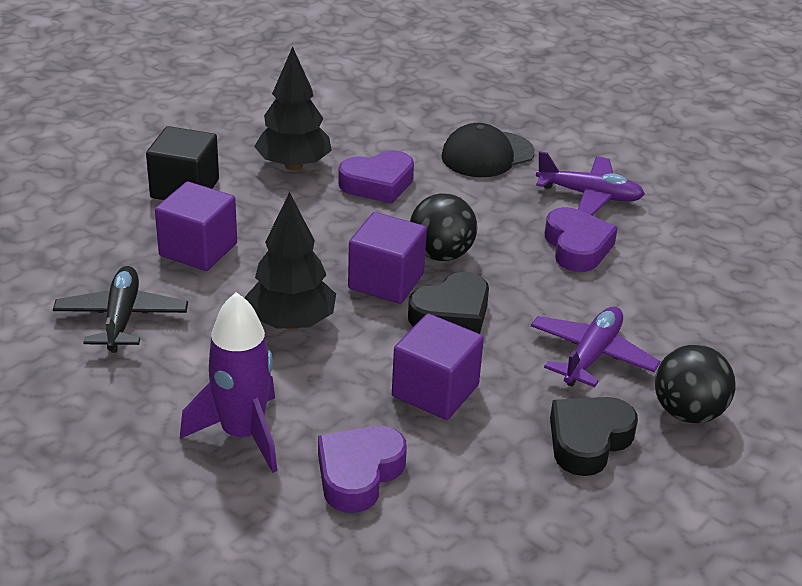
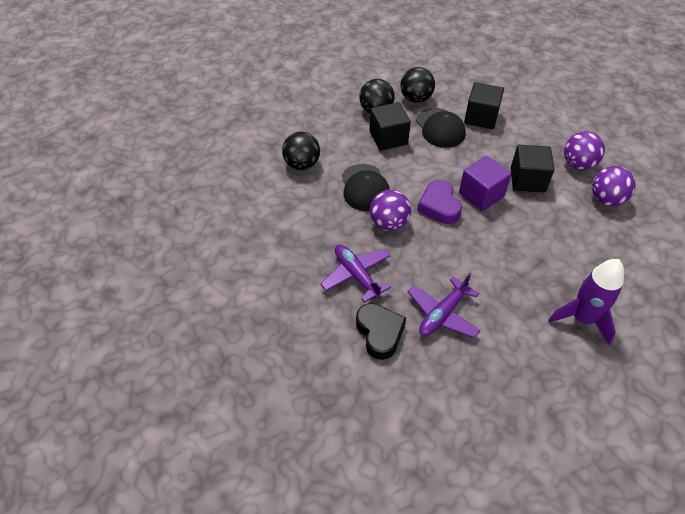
black ball: 2 -> 3
black cap: 1 -> 2
black cube: 1 -> 3
black heart: 2 -> 1
black plane: 1 -> 0
black tree: 2 -> 0
purple ball: 0 -> 3
purple cube: 3 -> 1
purple heart: 3 -> 1

